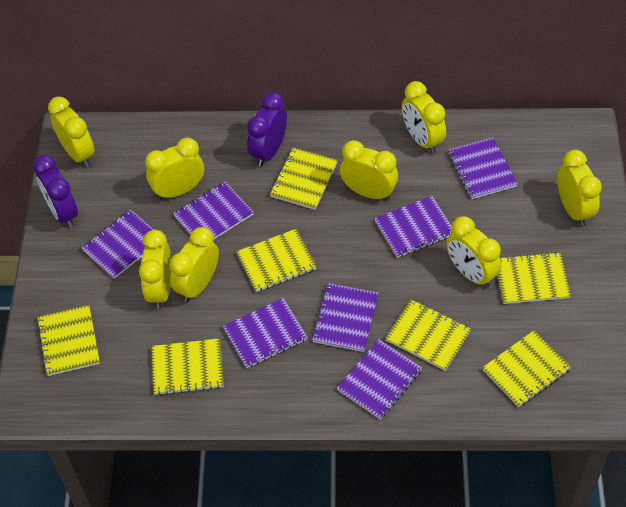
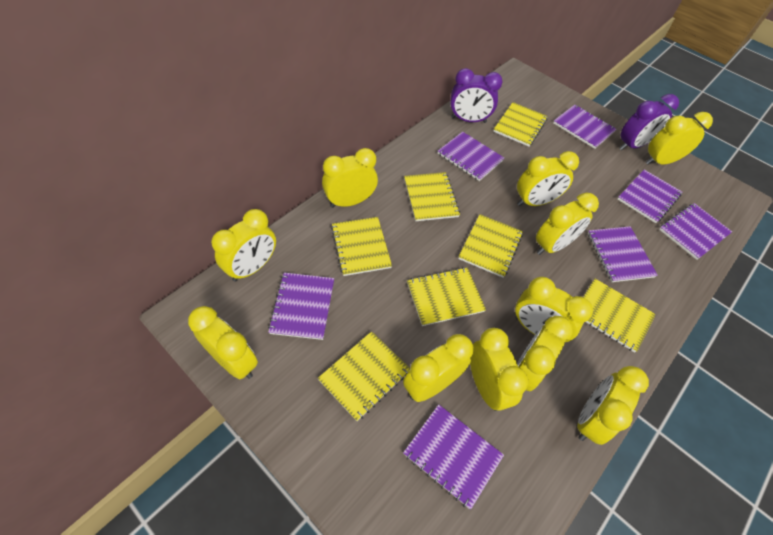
yellow clock: 8 -> 11

